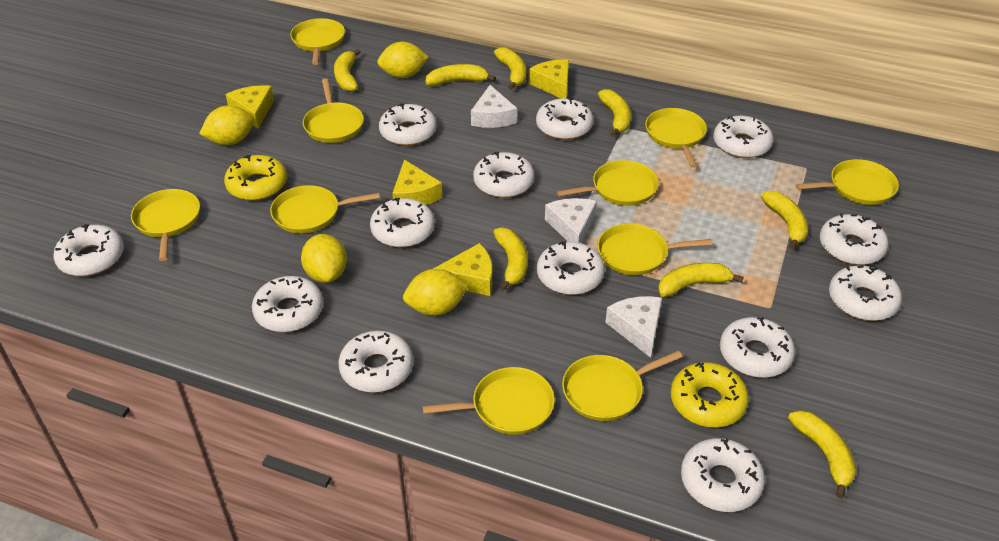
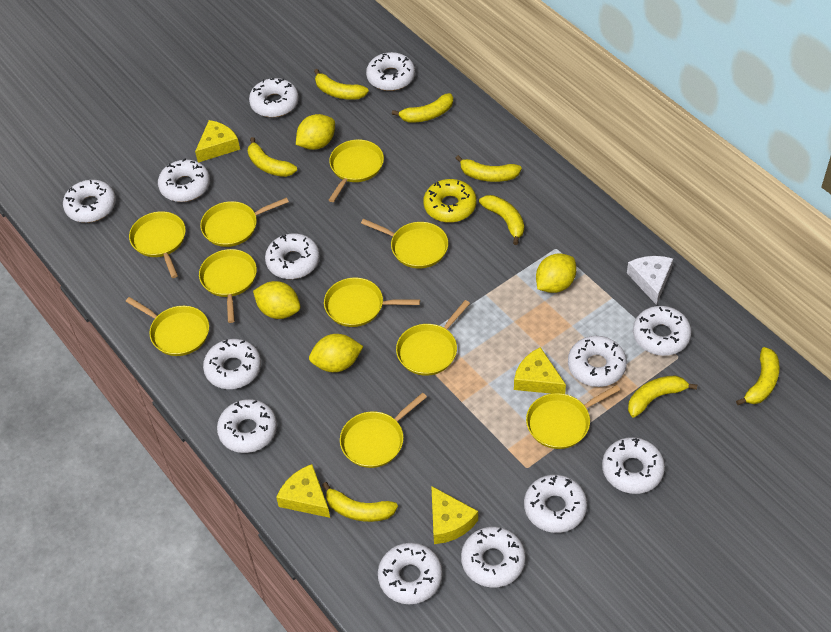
white cheese: 3 -> 1
yellow donut: 2 -> 1

